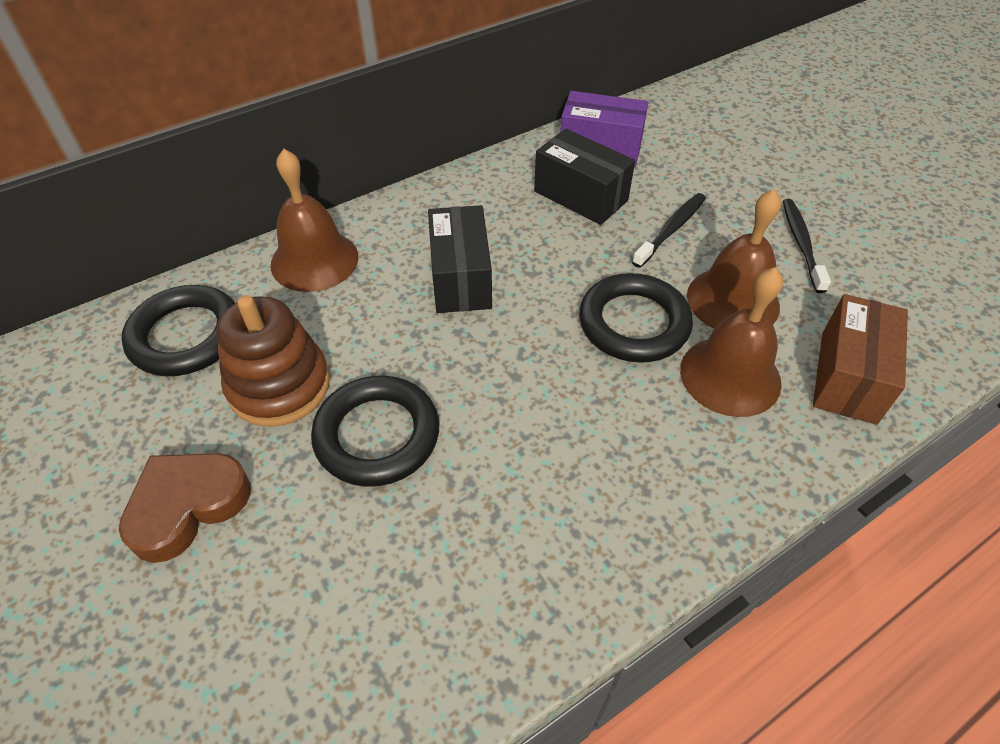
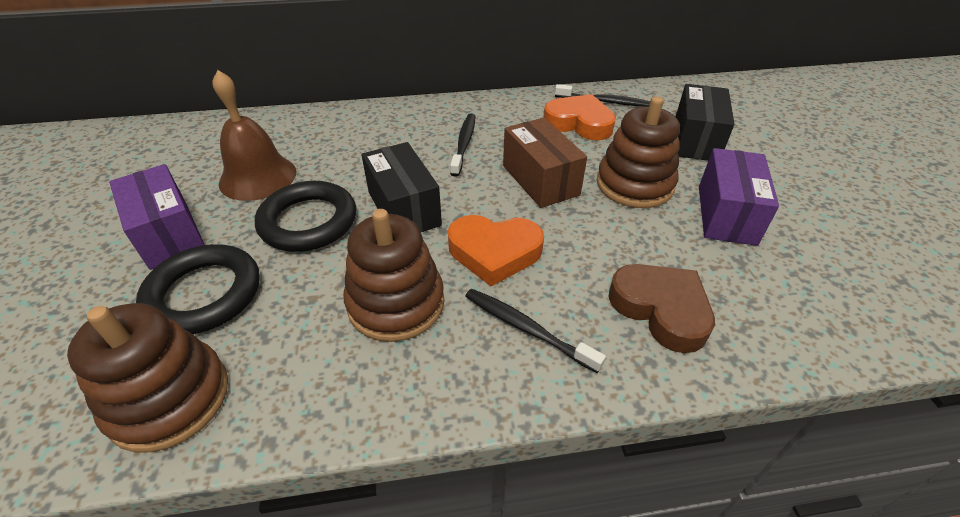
black ring: 3 -> 2
black toothbrush: 2 -> 3
brown bell: 3 -> 1
brown stacking toy: 1 -> 3
orange heart: 0 -> 2
purple box: 1 -> 2

